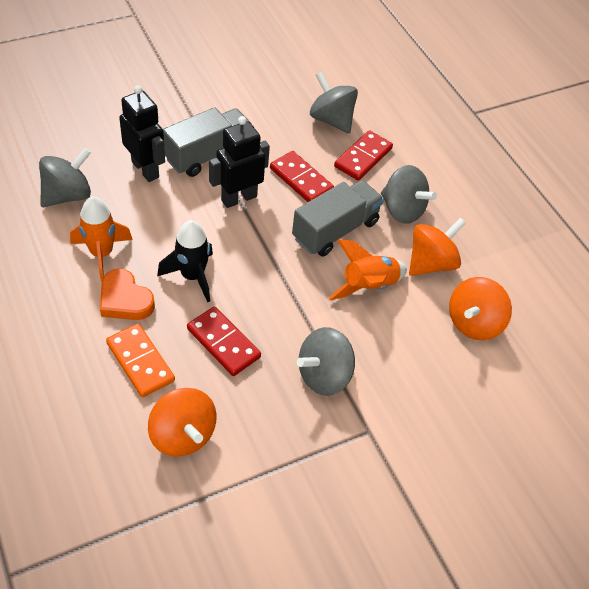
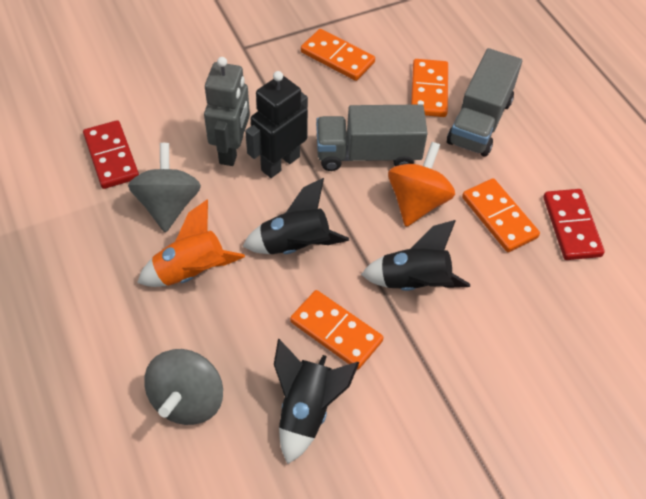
black robot: 2 -> 1
black rocket: 1 -> 3
grey robot: 0 -> 1
grey spinning top: 4 -> 2
orange domino: 1 -> 4
orange heart: 1 -> 0
orange rocket: 2 -> 1
orange spinning top: 3 -> 1
red domino: 3 -> 2

